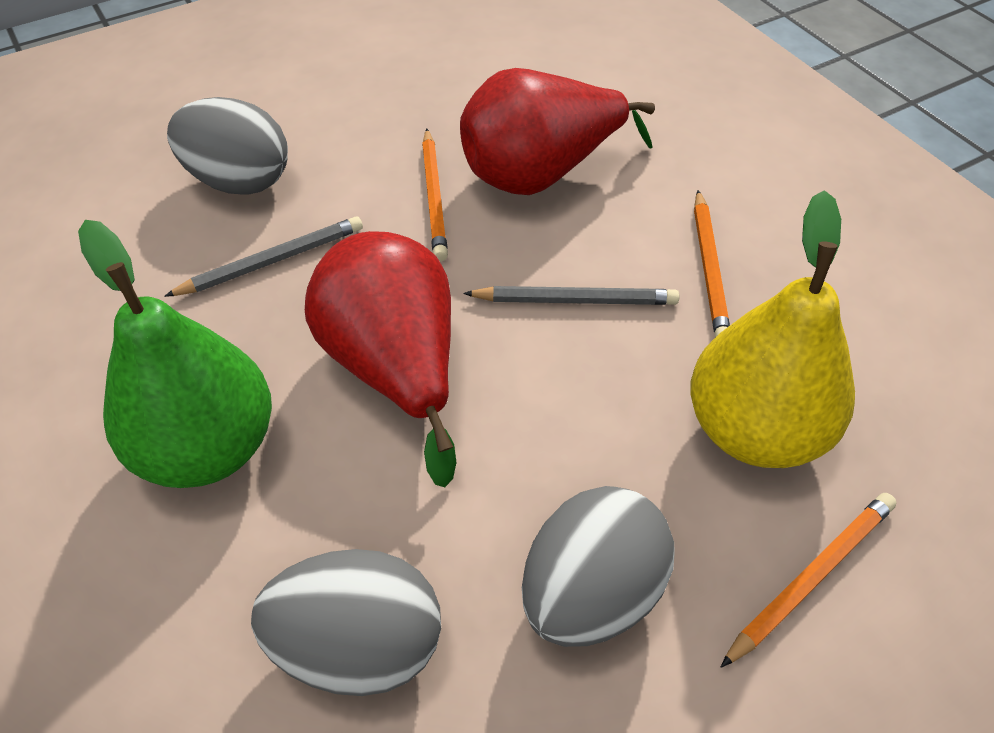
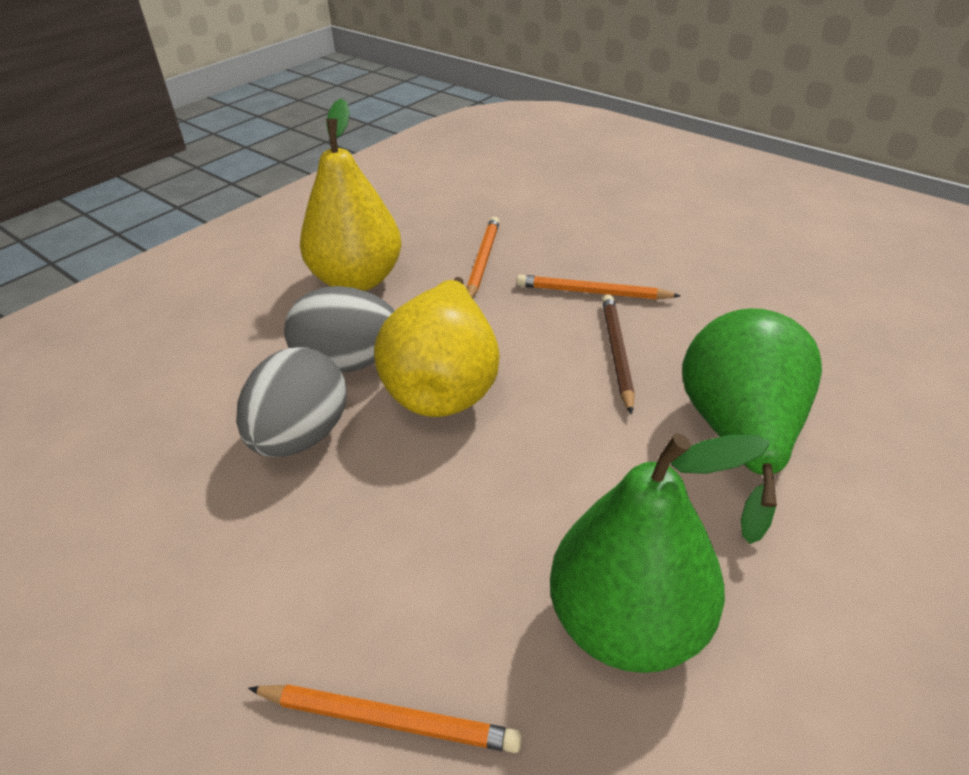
brown pencil: 0 -> 1
green pear: 1 -> 2
grey egg: 3 -> 2
grey pencil: 2 -> 0
red pear: 2 -> 0
yellow pear: 1 -> 2

